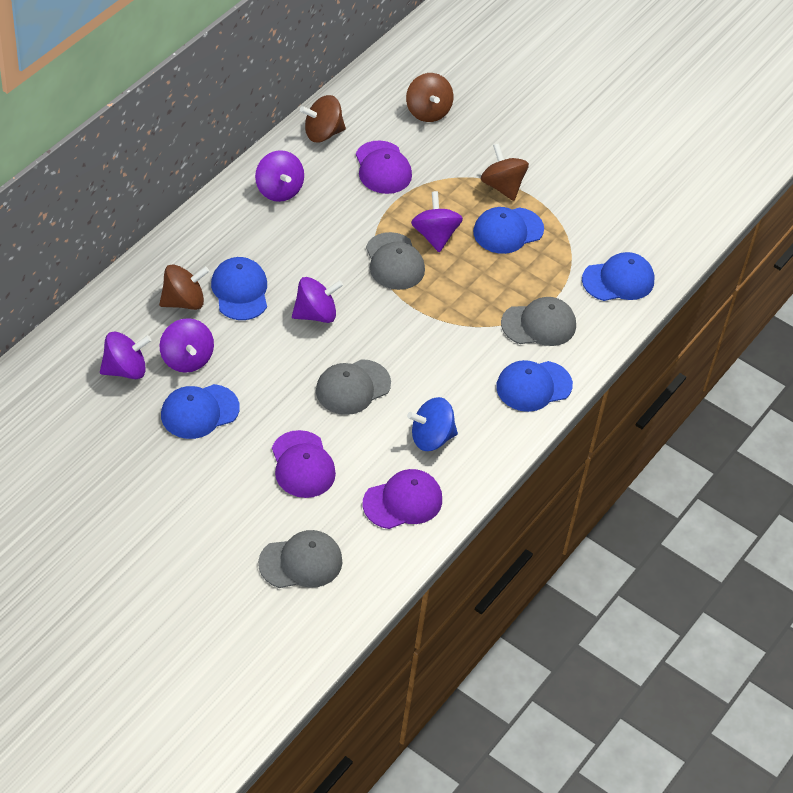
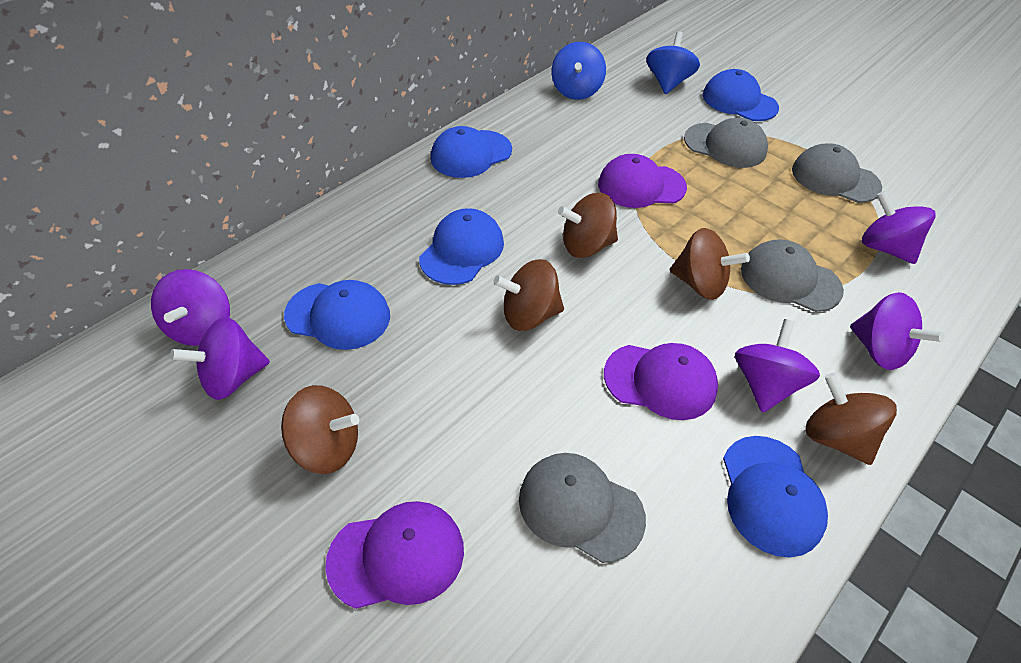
blue spinning top: 1 -> 2
brown spinning top: 4 -> 5

